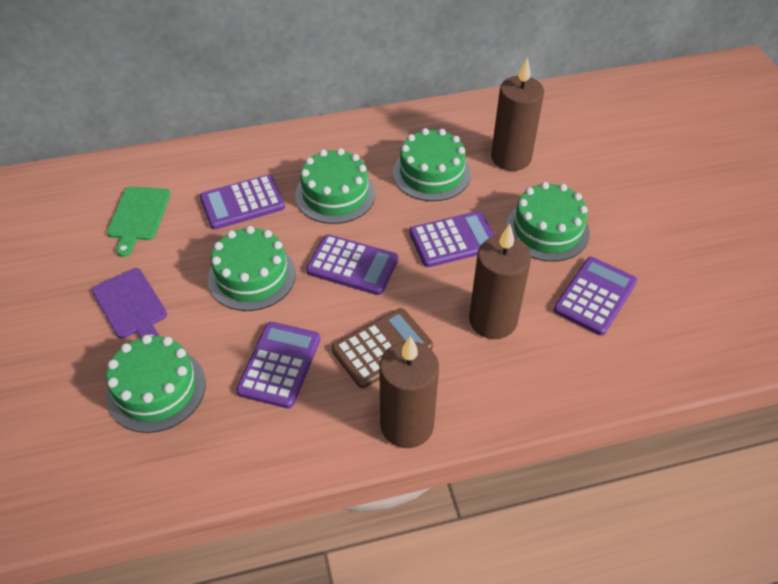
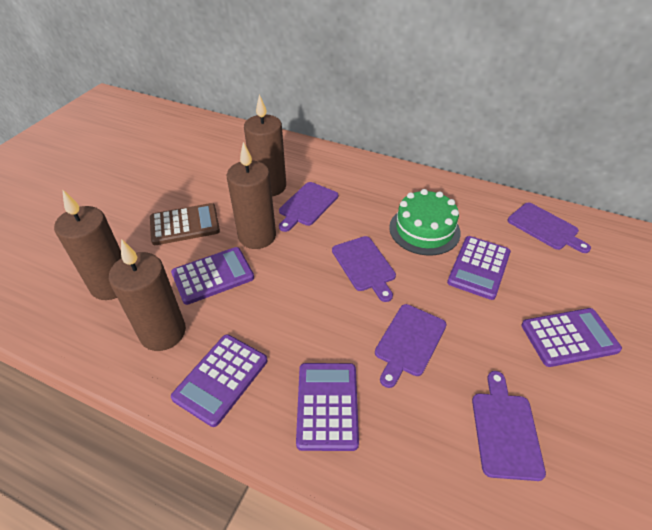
brown candle: 3 -> 4
green cake: 5 -> 1
green cutting board: 1 -> 0
purple cutting board: 1 -> 5

